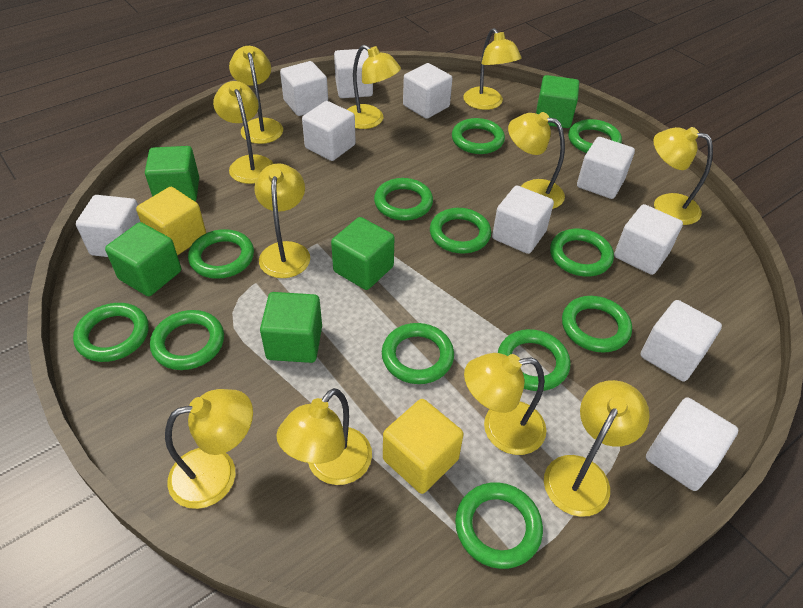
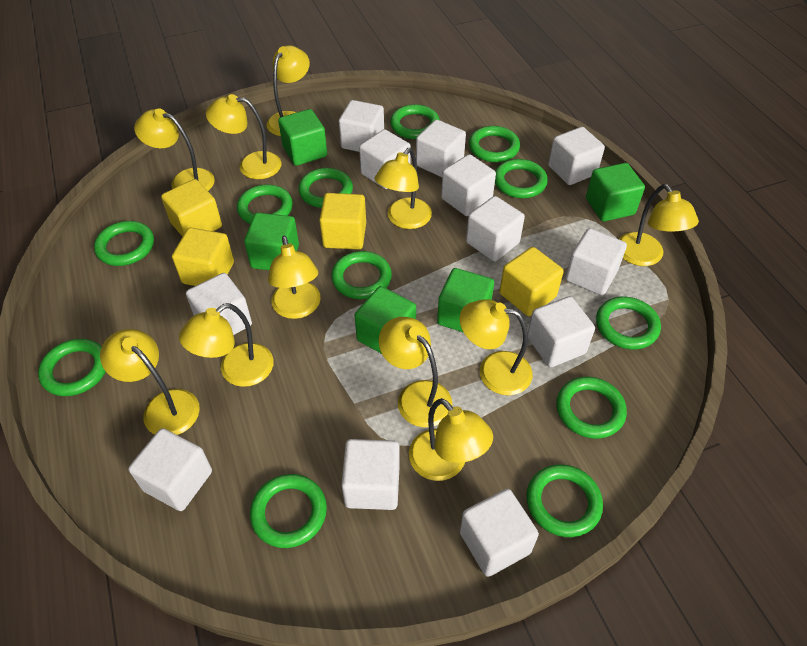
white cube: 10 -> 12
yellow cube: 2 -> 4

